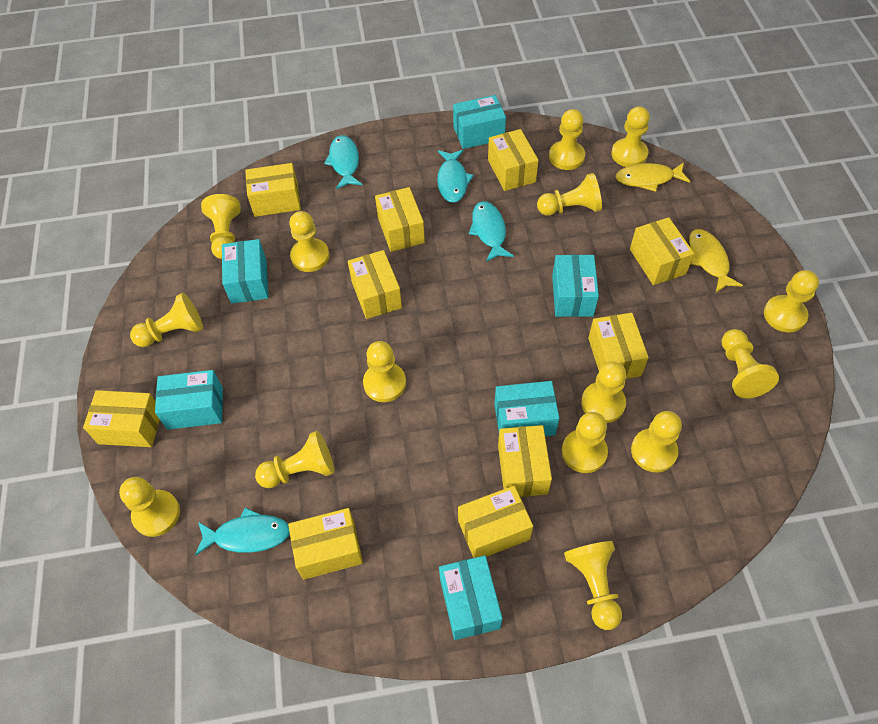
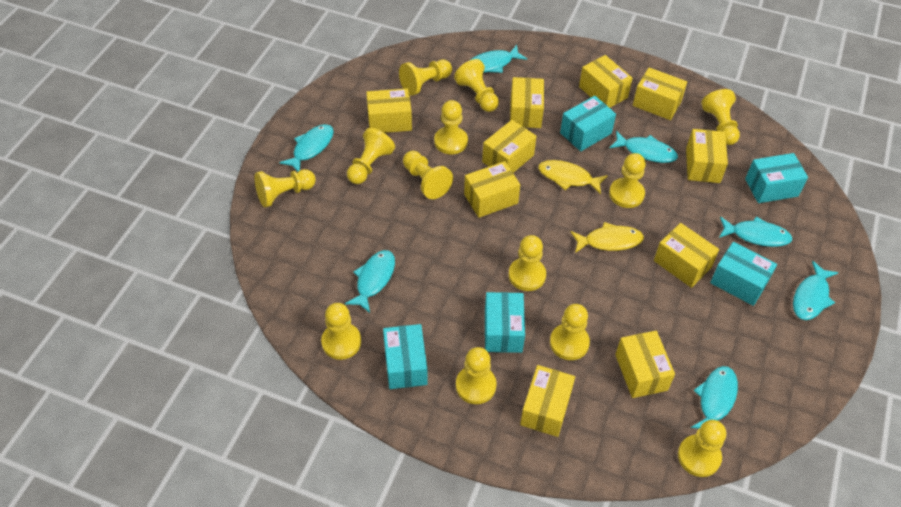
turquoise box: 6 -> 5
turquoise fish: 4 -> 7
yellow pawn: 15 -> 13

